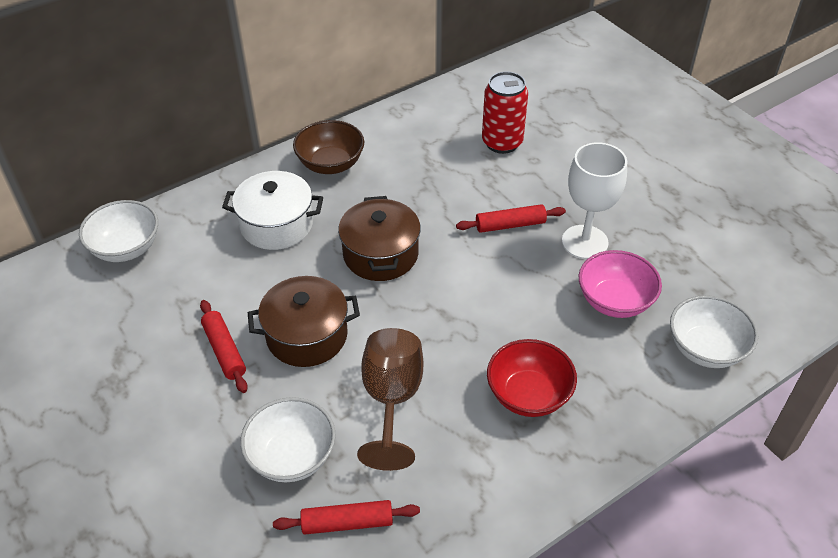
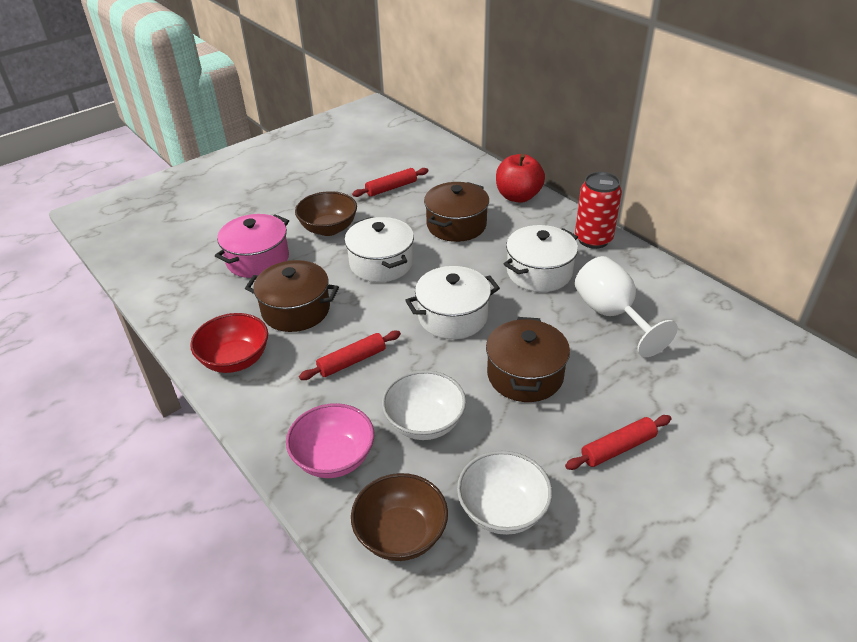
brown bowl: 1 -> 2
brown goblet: 1 -> 0
brown pot: 2 -> 3
pink pot: 0 -> 1
red apple: 0 -> 1
white bowl: 3 -> 2
white pot: 1 -> 3

